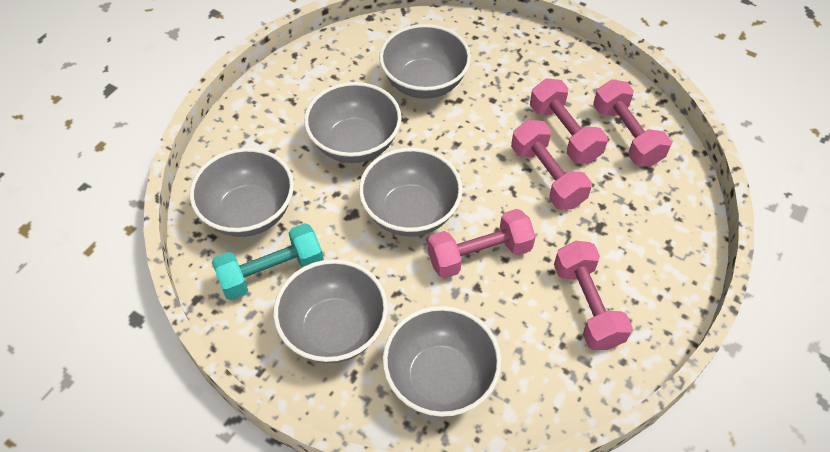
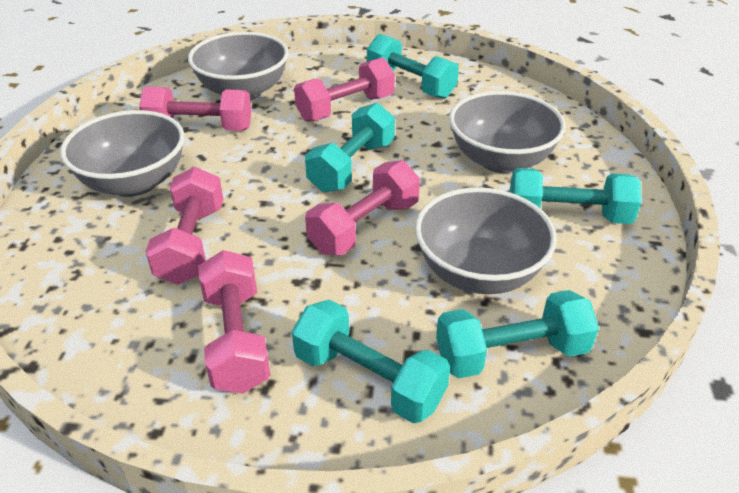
grey bowl: 6 -> 4
turquoise dumbbell: 1 -> 5

